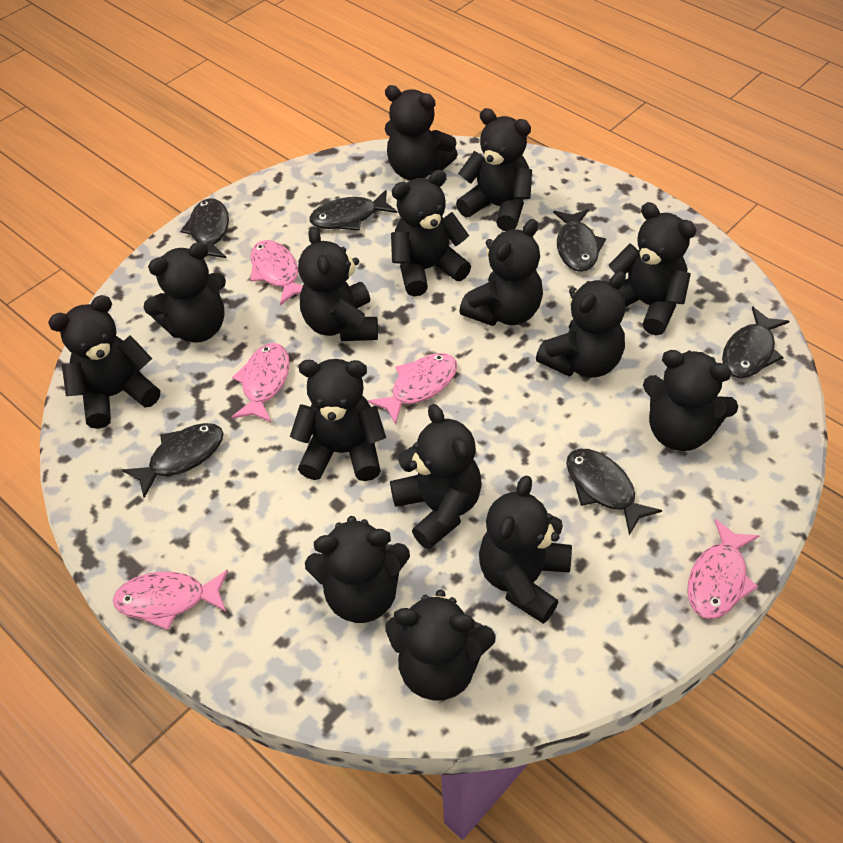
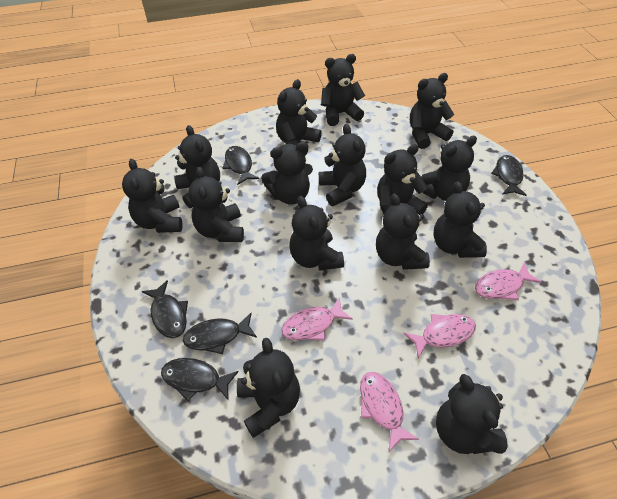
black fish: 6 -> 5
pink fish: 5 -> 4

